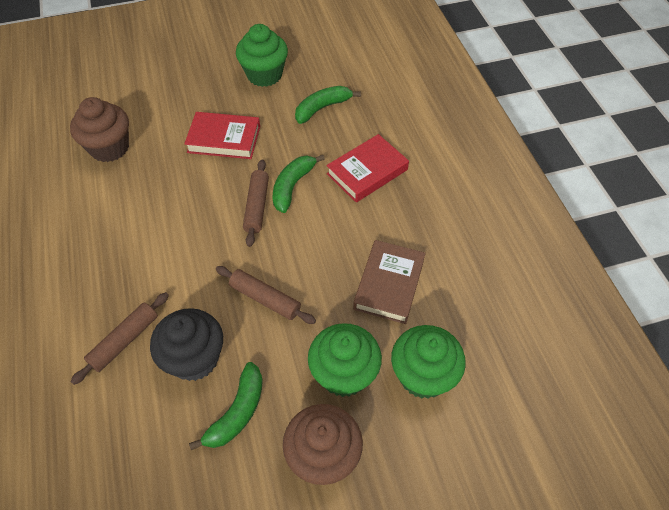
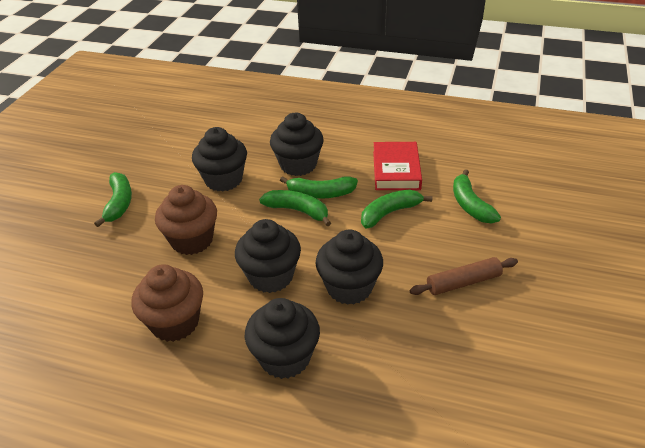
black cupcake: 1 -> 5
brown book: 1 -> 0
brown rolling pin: 3 -> 1
green banana: 3 -> 5
green cupcake: 3 -> 0
red book: 2 -> 1

